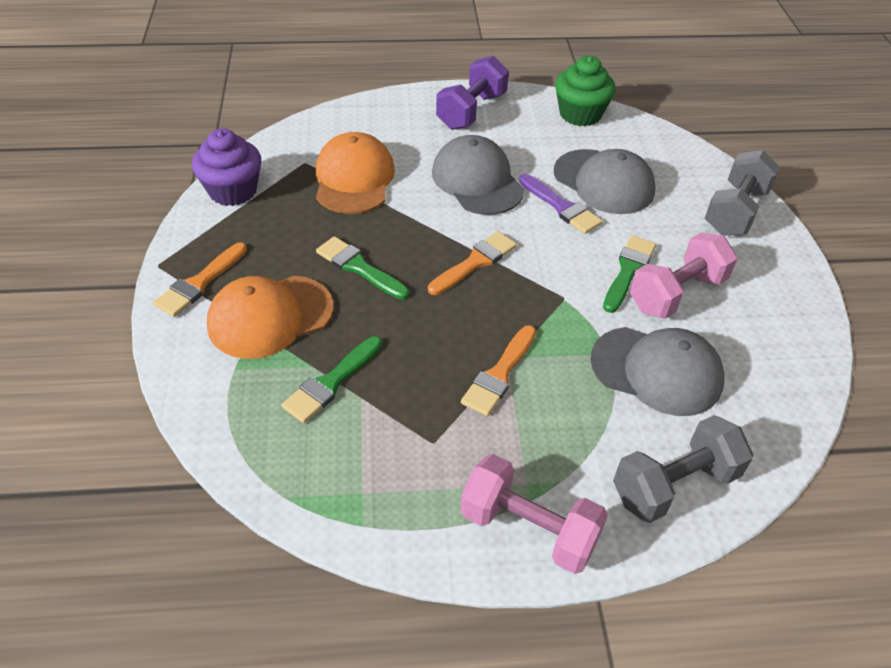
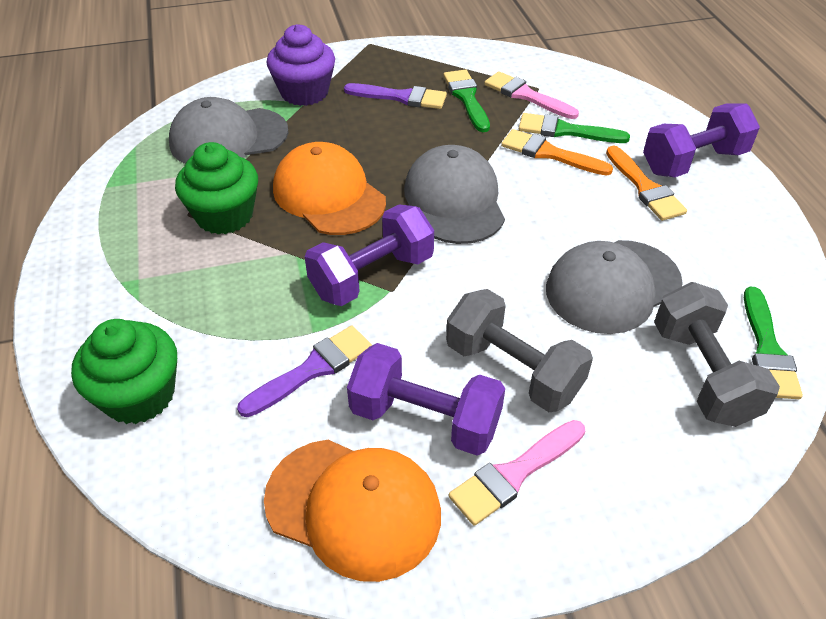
green cupcake: 1 -> 2
orange brush: 3 -> 2
pink brush: 0 -> 2
pink dumbbell: 2 -> 0
purple brush: 1 -> 2
purple dumbbell: 1 -> 3

